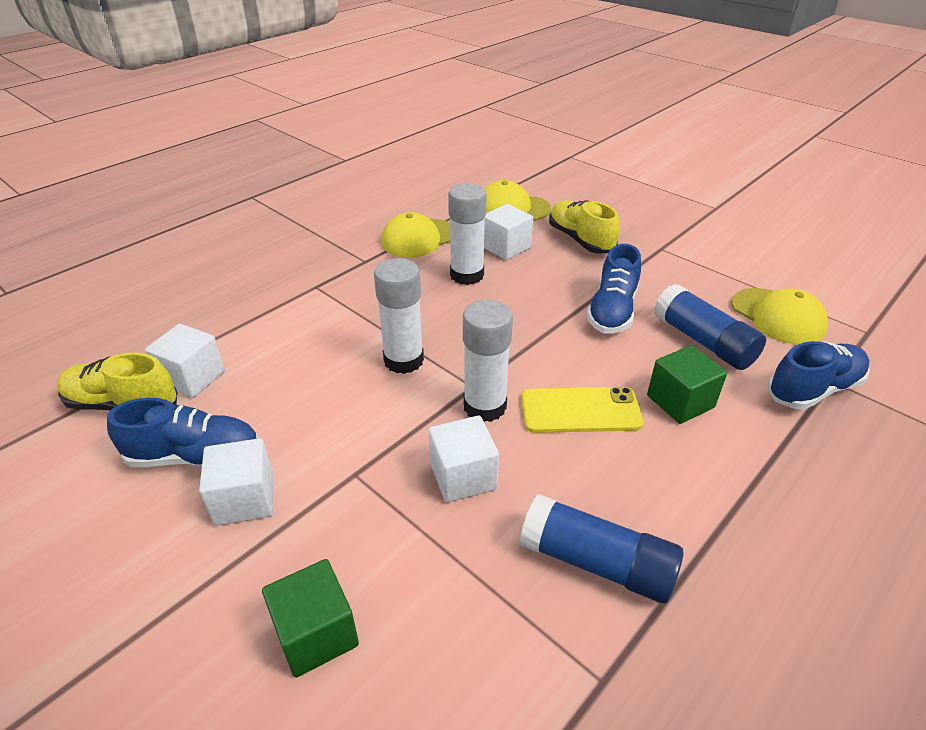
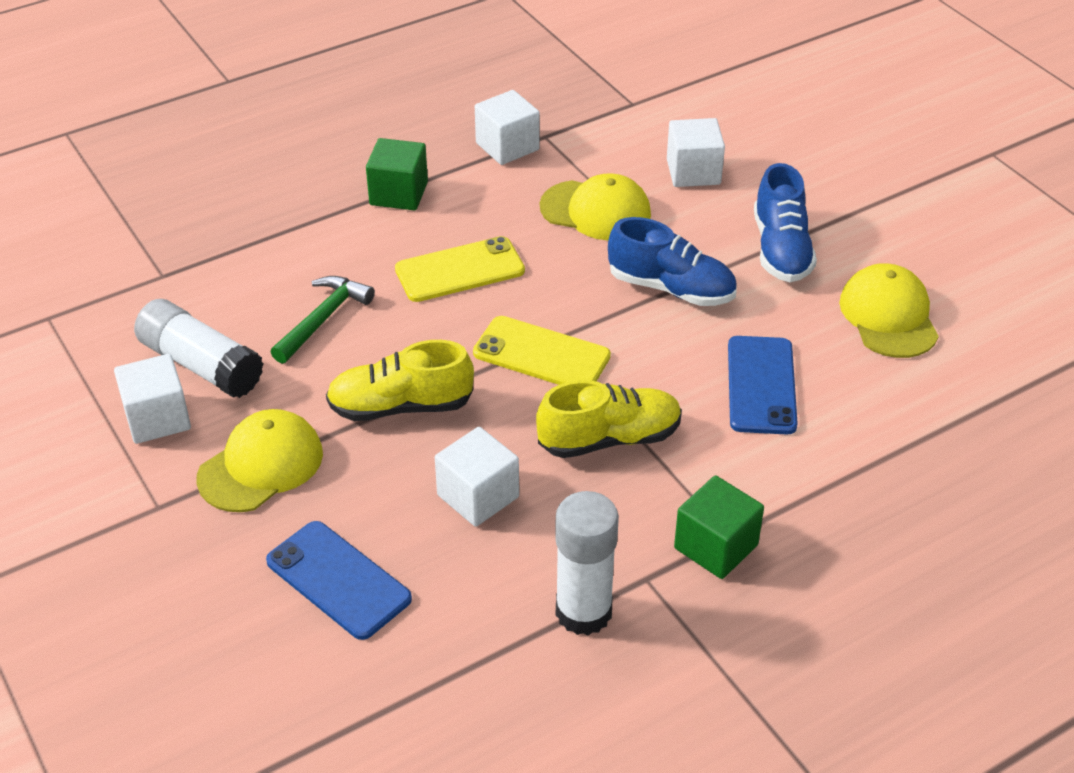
blue glue stick: 2 -> 0
blue phone: 0 -> 2
blue shoe: 3 -> 2
green hammer: 0 -> 1
white glue stick: 3 -> 2
yellow phone: 1 -> 2

